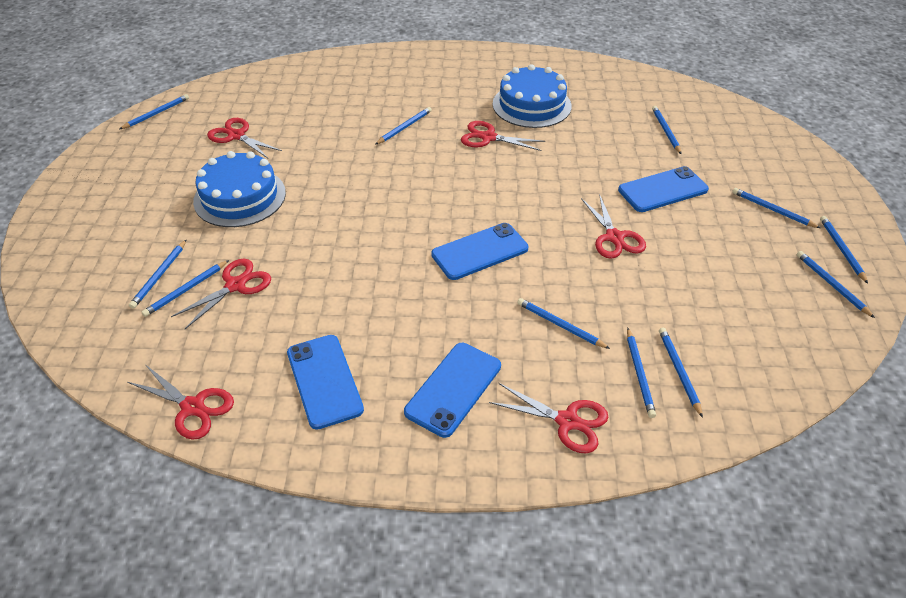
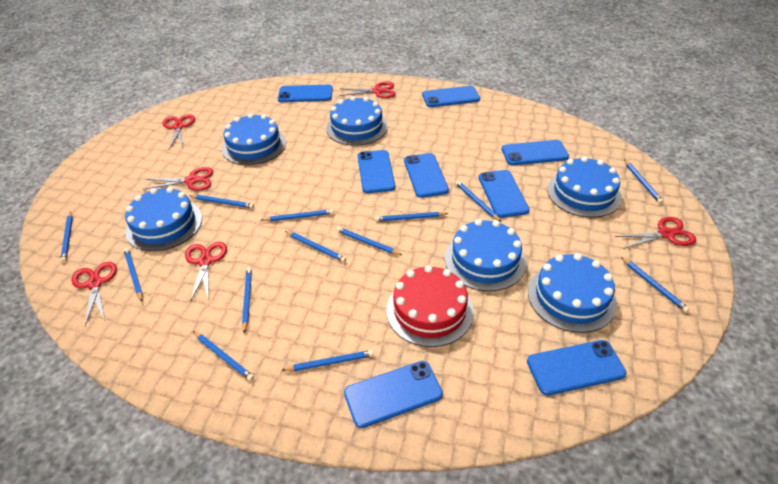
blue cake: 2 -> 6
blue pencil: 11 -> 13
blue phone: 4 -> 8
red cake: 0 -> 1

